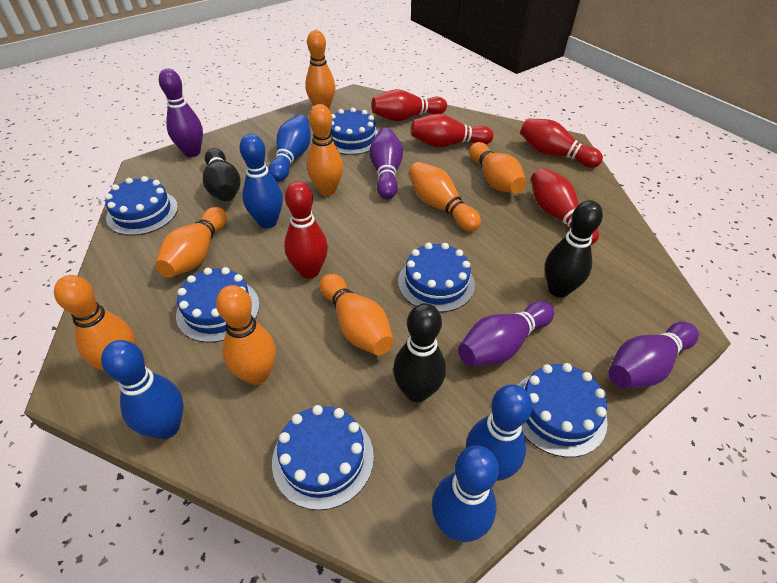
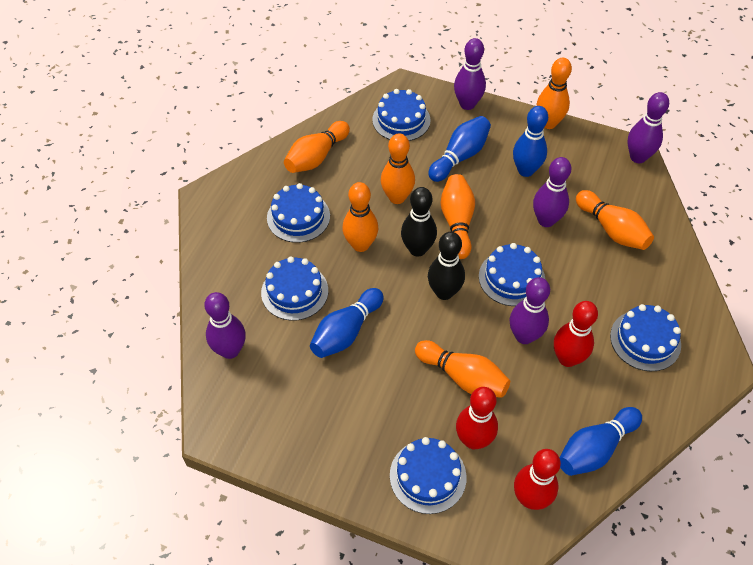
black bowling pin: 3 -> 2
blue bowling pin: 5 -> 4
orange bowling pin: 8 -> 7
purple bowling pin: 4 -> 5
red bowling pin: 5 -> 3

